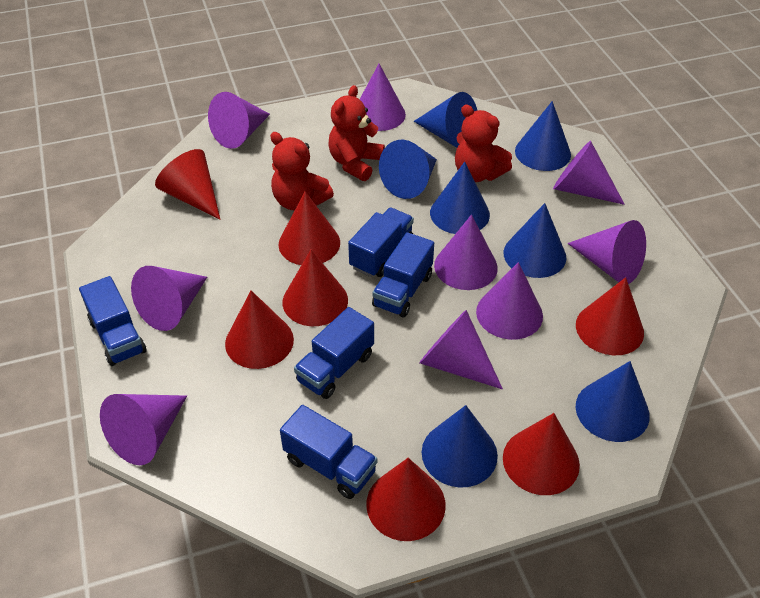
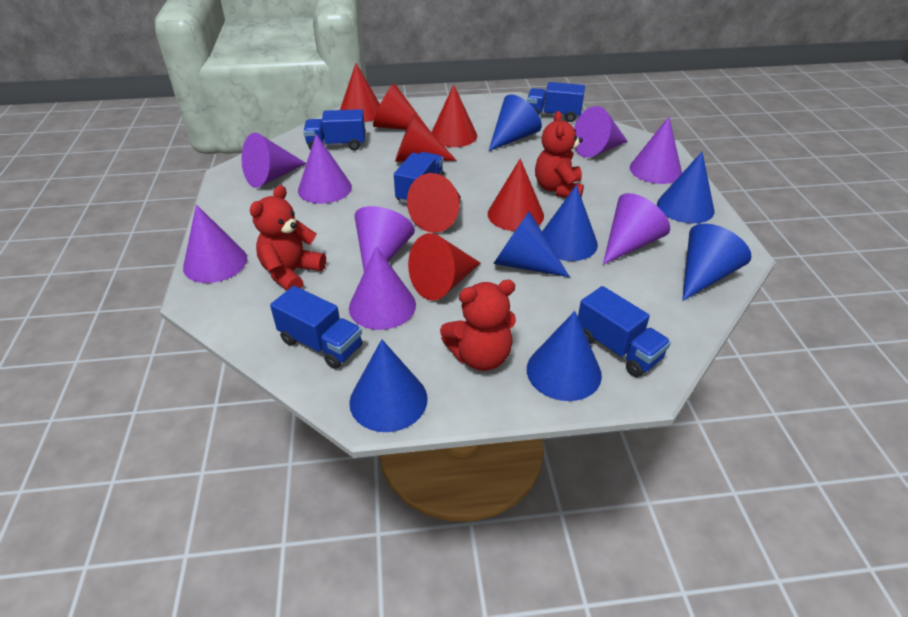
purple cone: 9 -> 8

